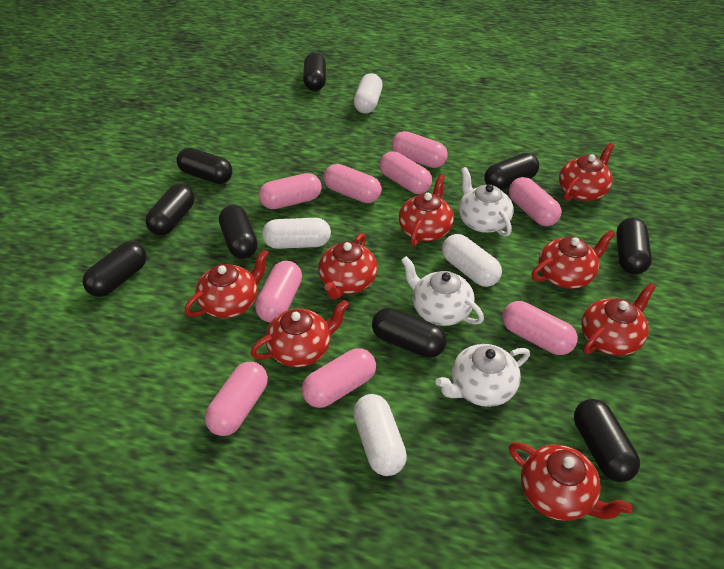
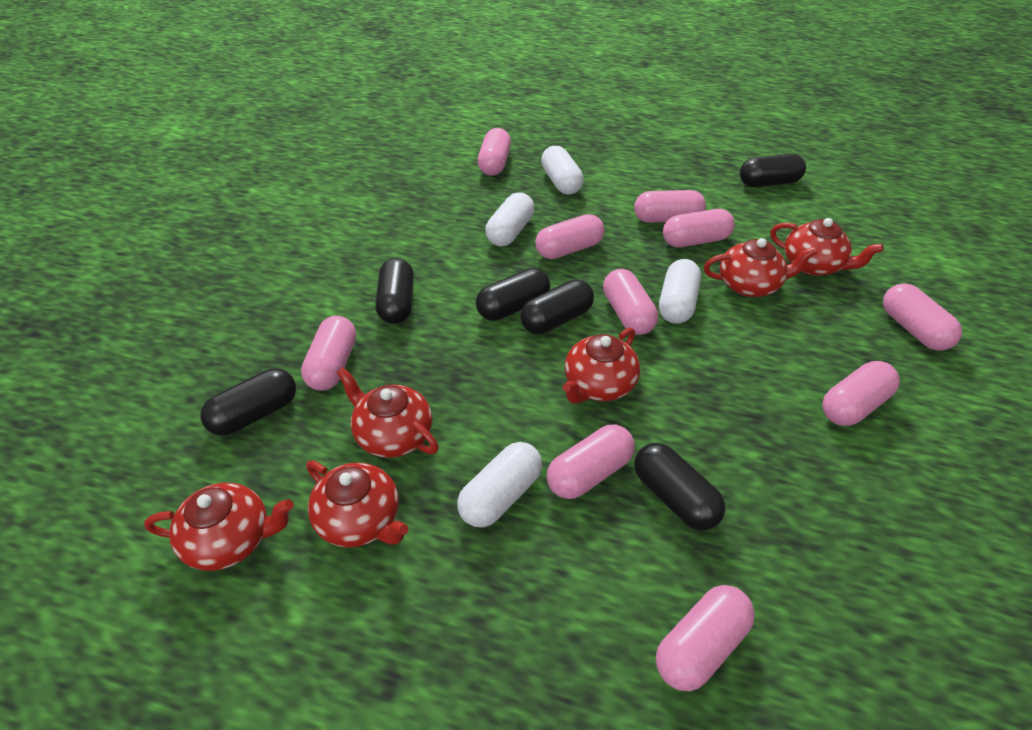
black capsule: 9 -> 6
pink capsule: 9 -> 10
red teapot: 8 -> 6
white teapot: 3 -> 0

